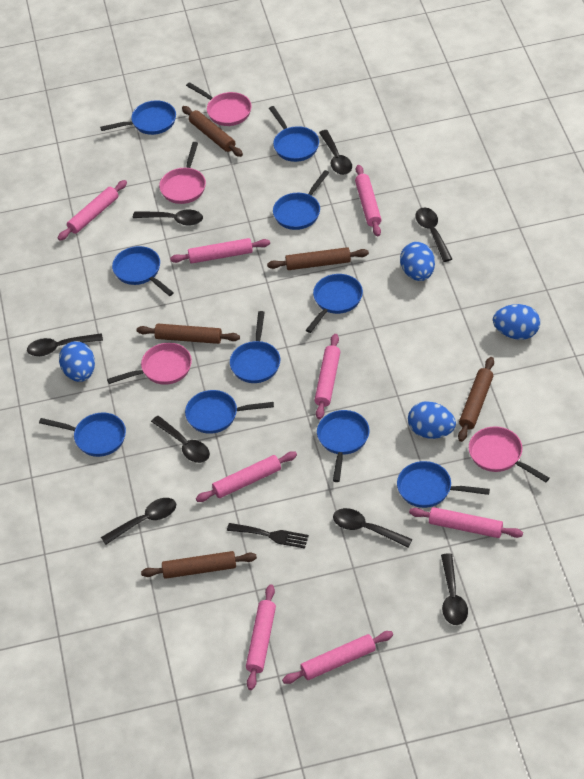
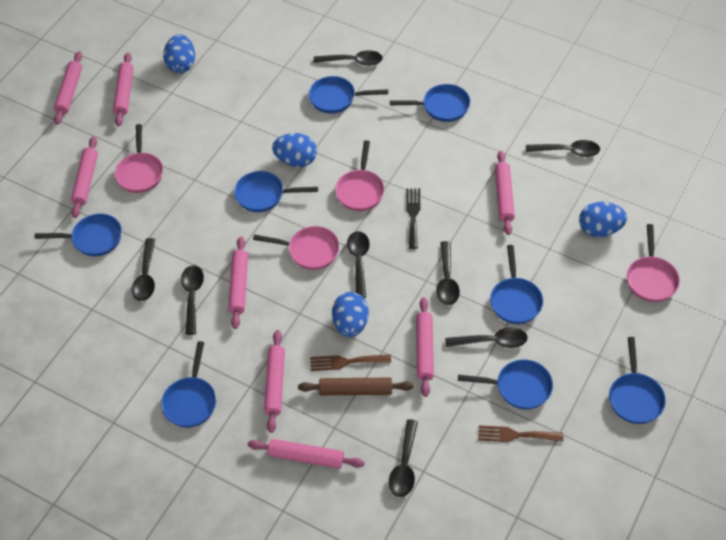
blue pan: 10 -> 8
brown fork: 0 -> 2
brown rolling pin: 5 -> 1

